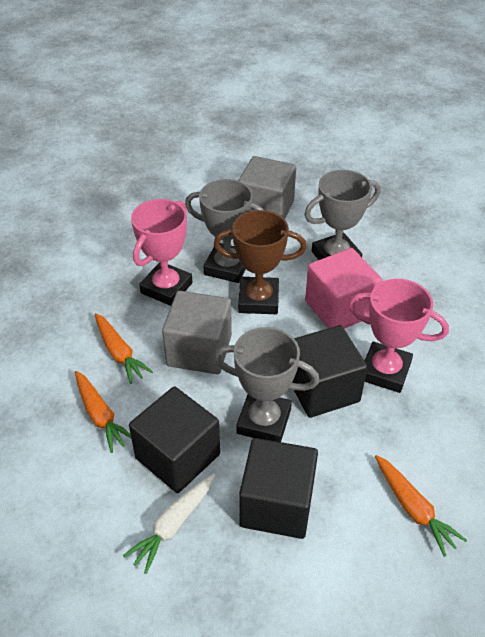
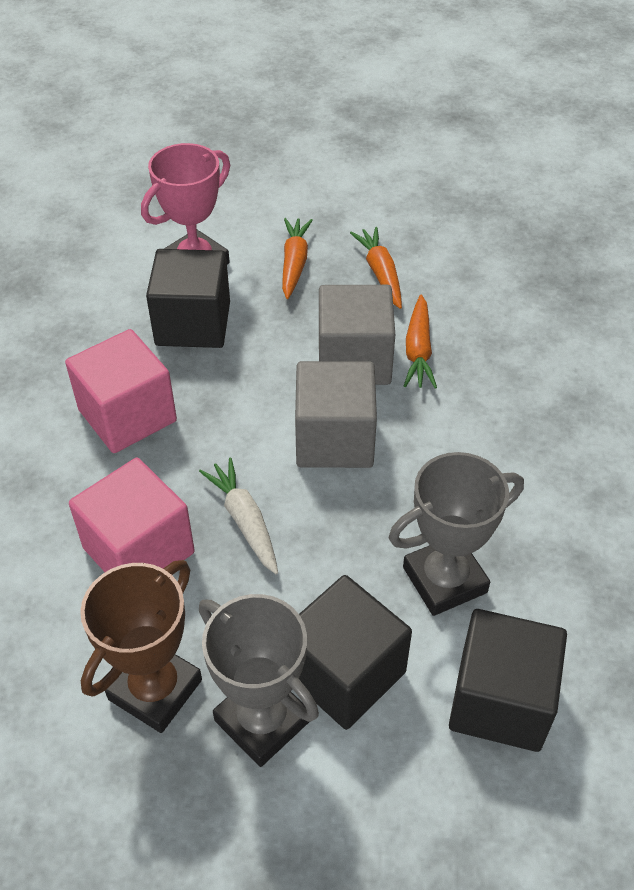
grey trophy: 3 -> 2
pink cube: 1 -> 2
pink trophy: 2 -> 1

